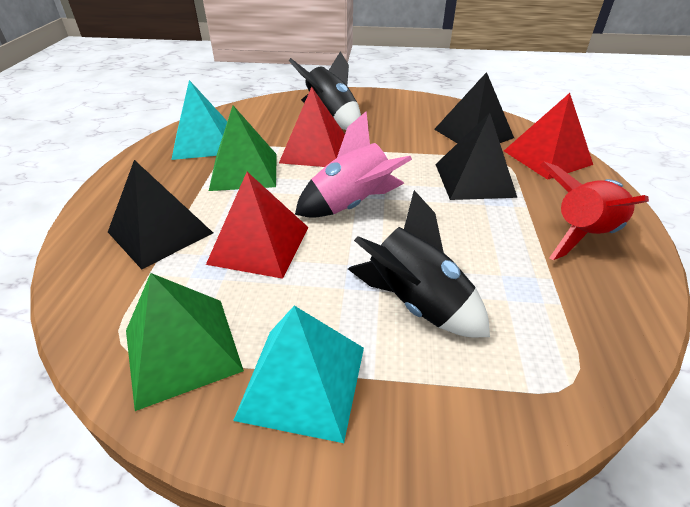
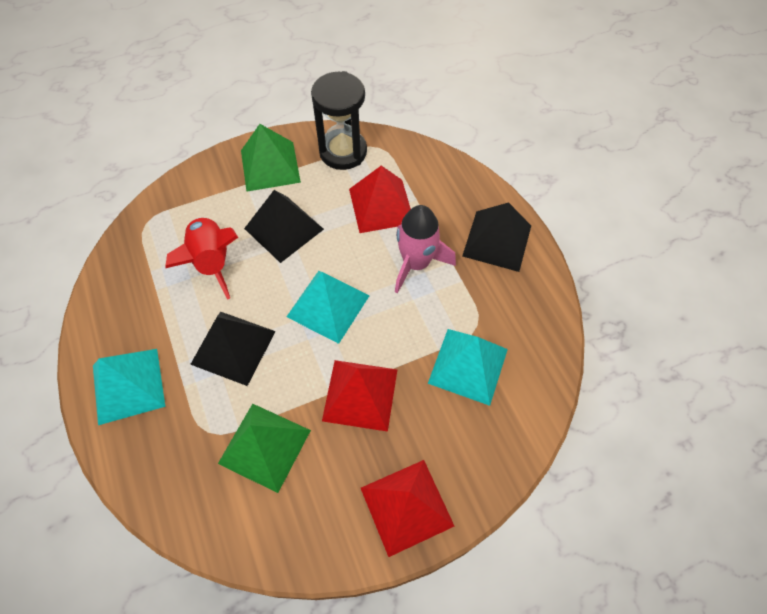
black hourglass: 0 -> 1
black rocket: 2 -> 0
turquoise pyramid: 2 -> 3

